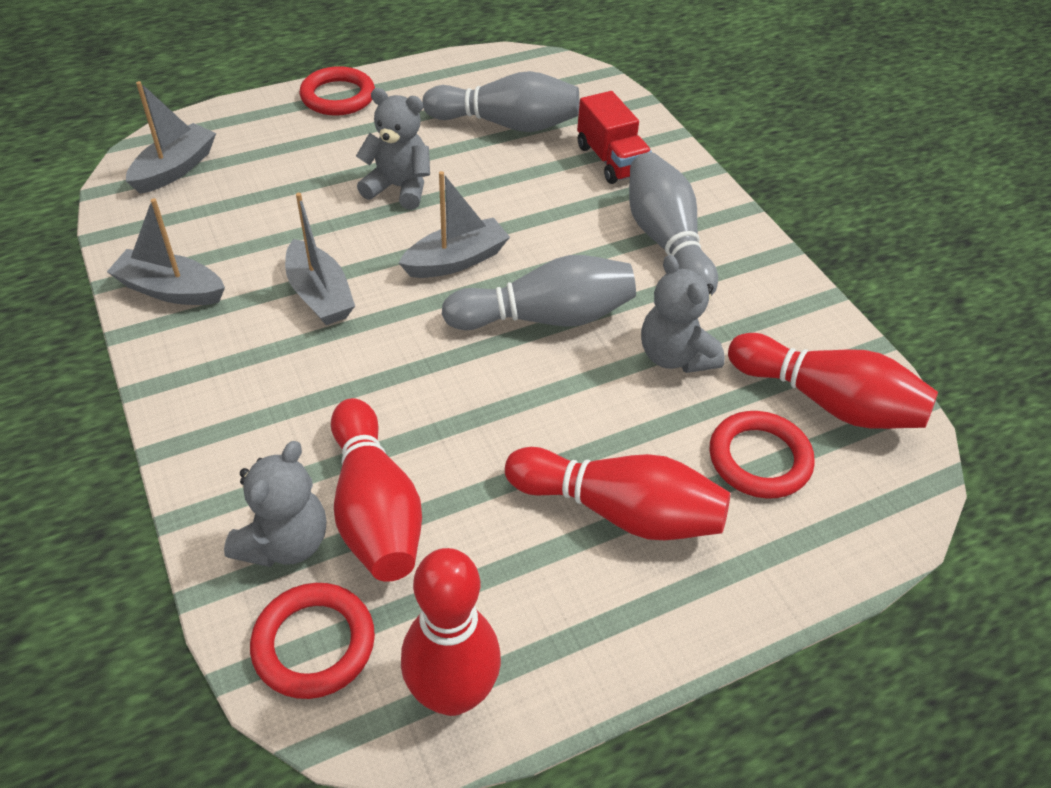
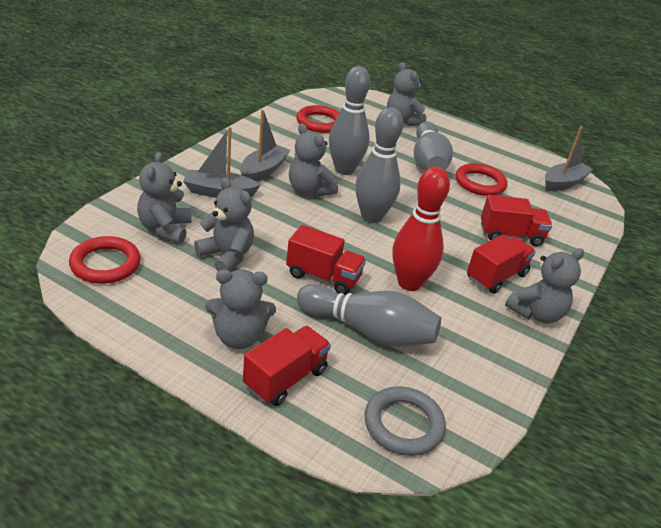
grey boat: 4 -> 3
grey bowling pin: 3 -> 4
grey ring: 0 -> 1
grey teddy bear: 3 -> 6
red bowling pin: 4 -> 1
red truck: 1 -> 4

